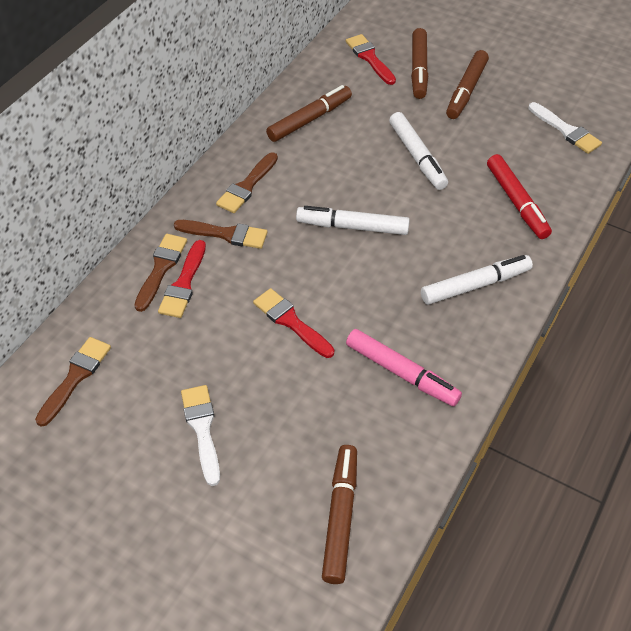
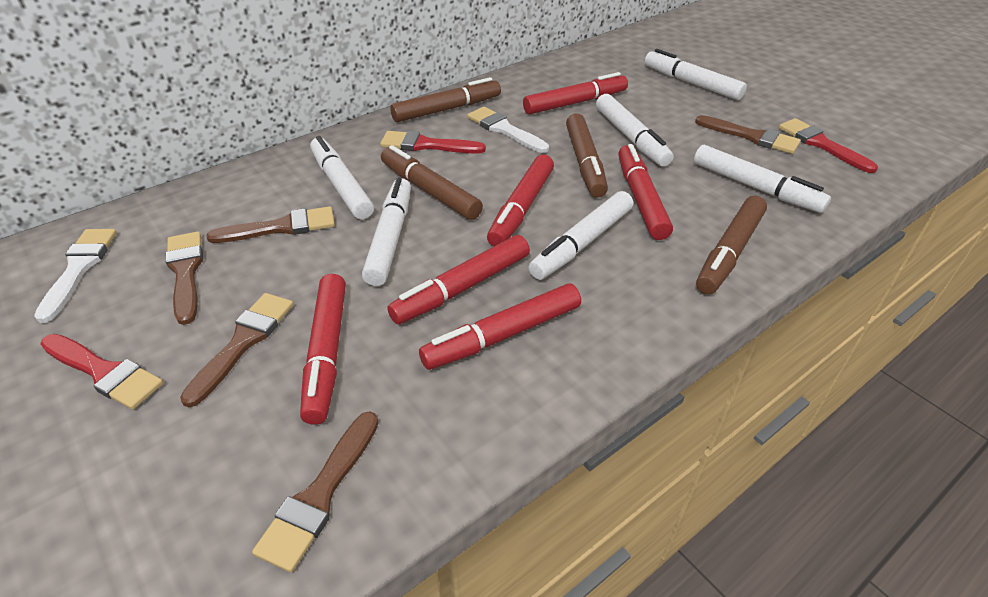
brown brush: 4 -> 5
pink marker: 1 -> 0
red marker: 1 -> 6
white marker: 3 -> 6

